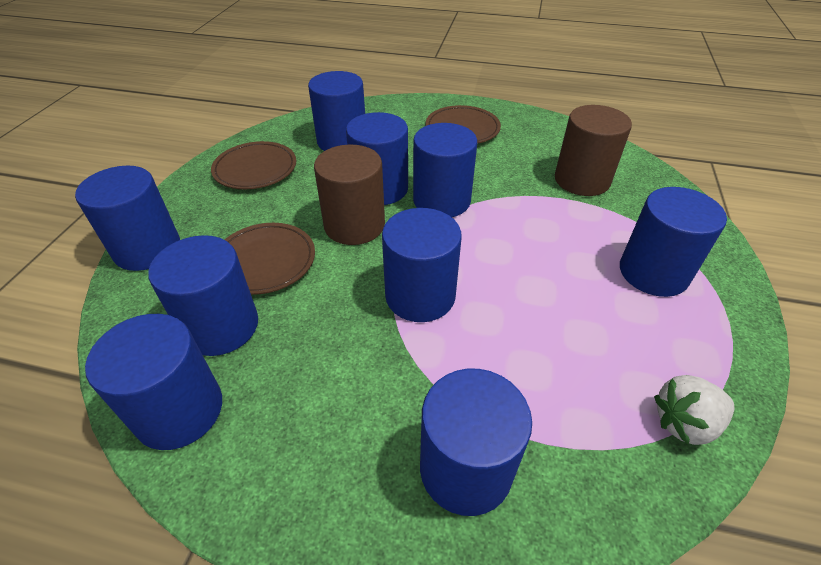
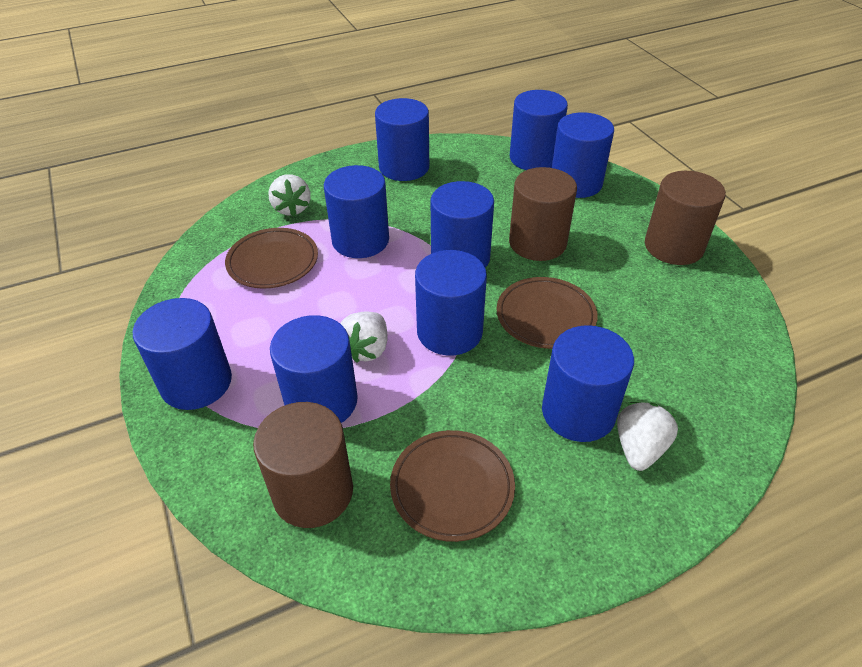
brown cylinder: 2 -> 3
white strawberry: 1 -> 3

